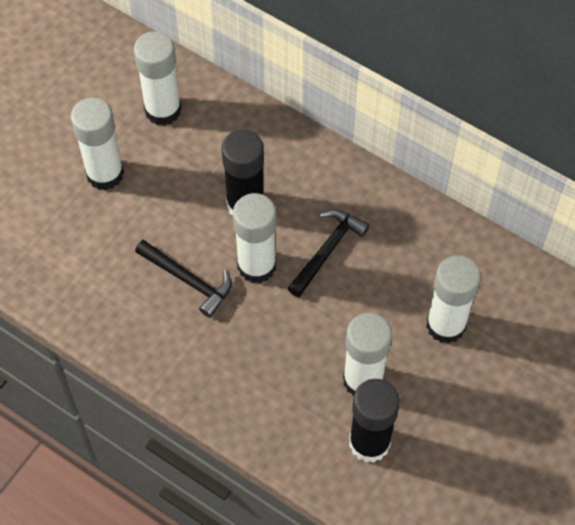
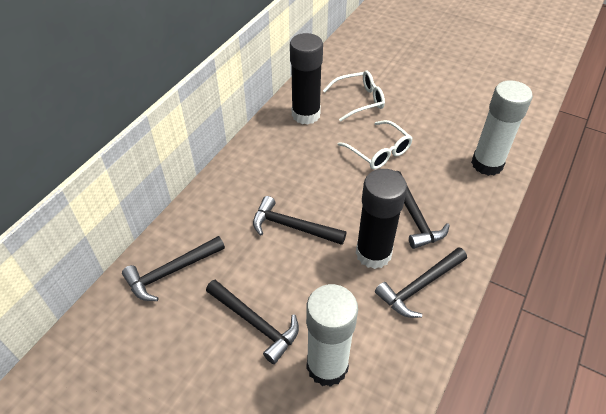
black hammer: 2 -> 5
white glasses: 0 -> 2
white glue stick: 5 -> 2

